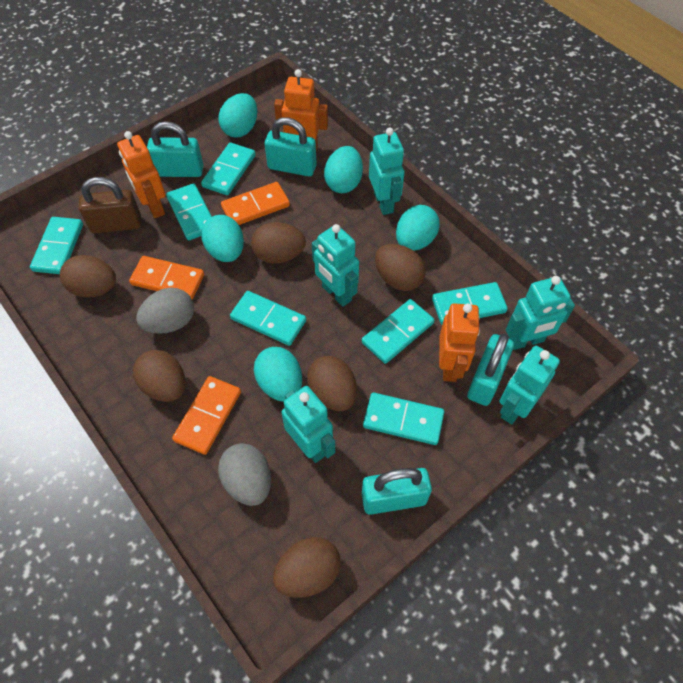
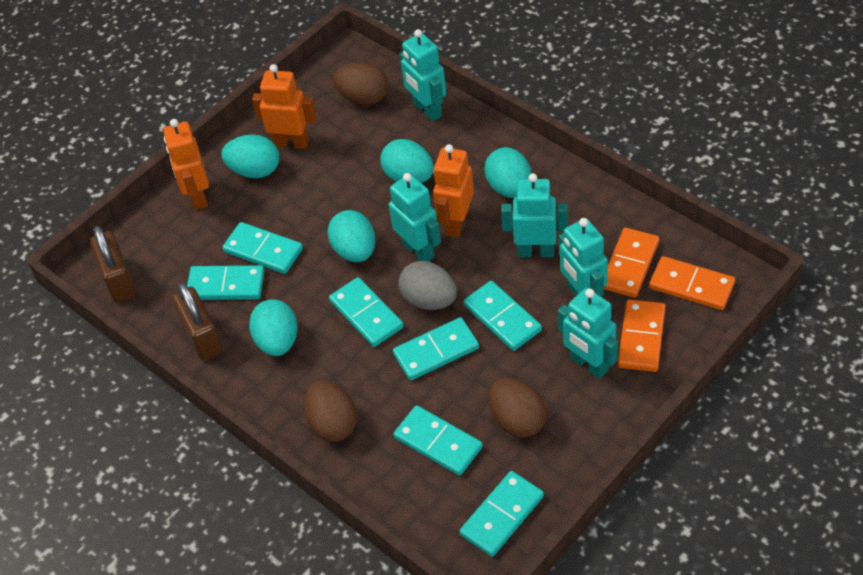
brown egg: 6 -> 3
brown padlock: 1 -> 2
grey egg: 2 -> 1
turquoise padlock: 4 -> 0

